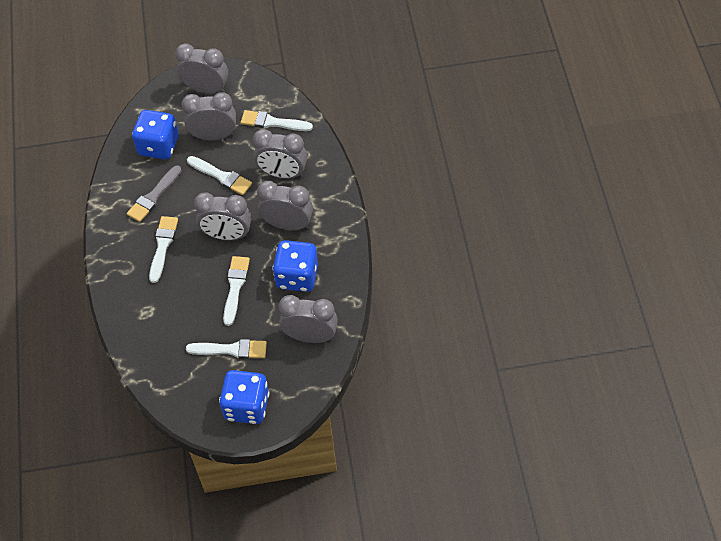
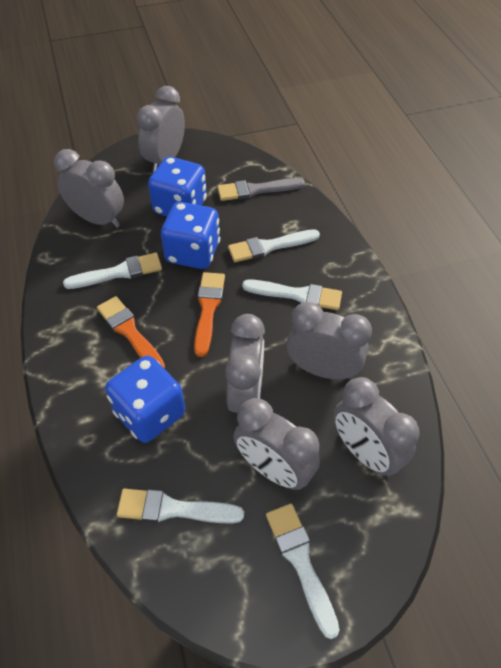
orange brush: 0 -> 2

